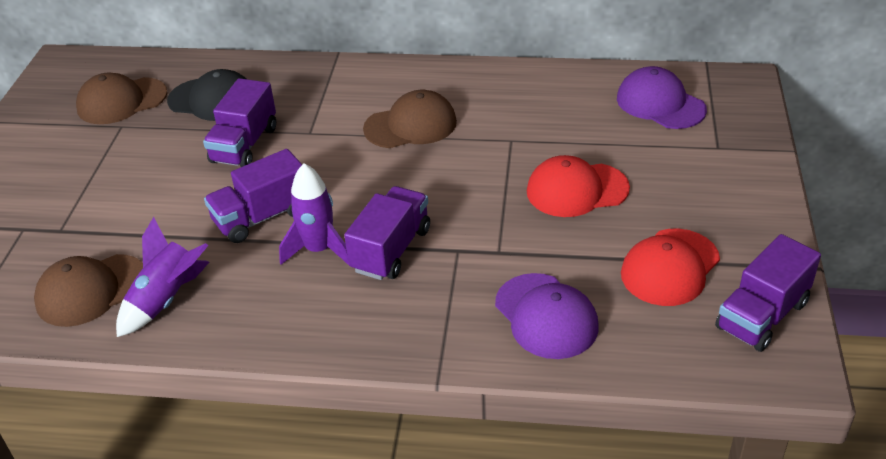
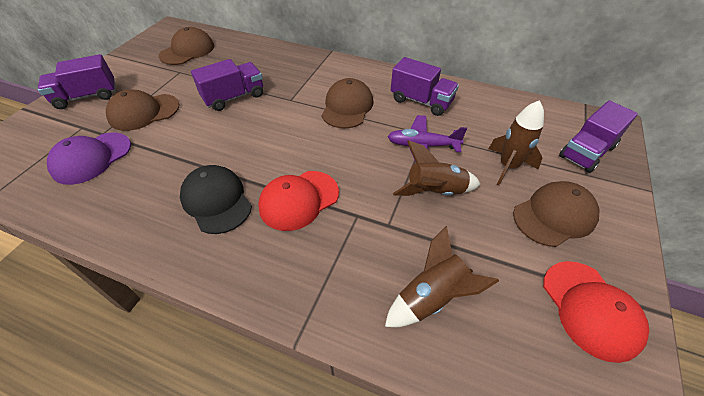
brown cap: 3 -> 4
brown rocket: 0 -> 3
purple cap: 2 -> 1
purple plane: 0 -> 1
purple rocket: 2 -> 0

